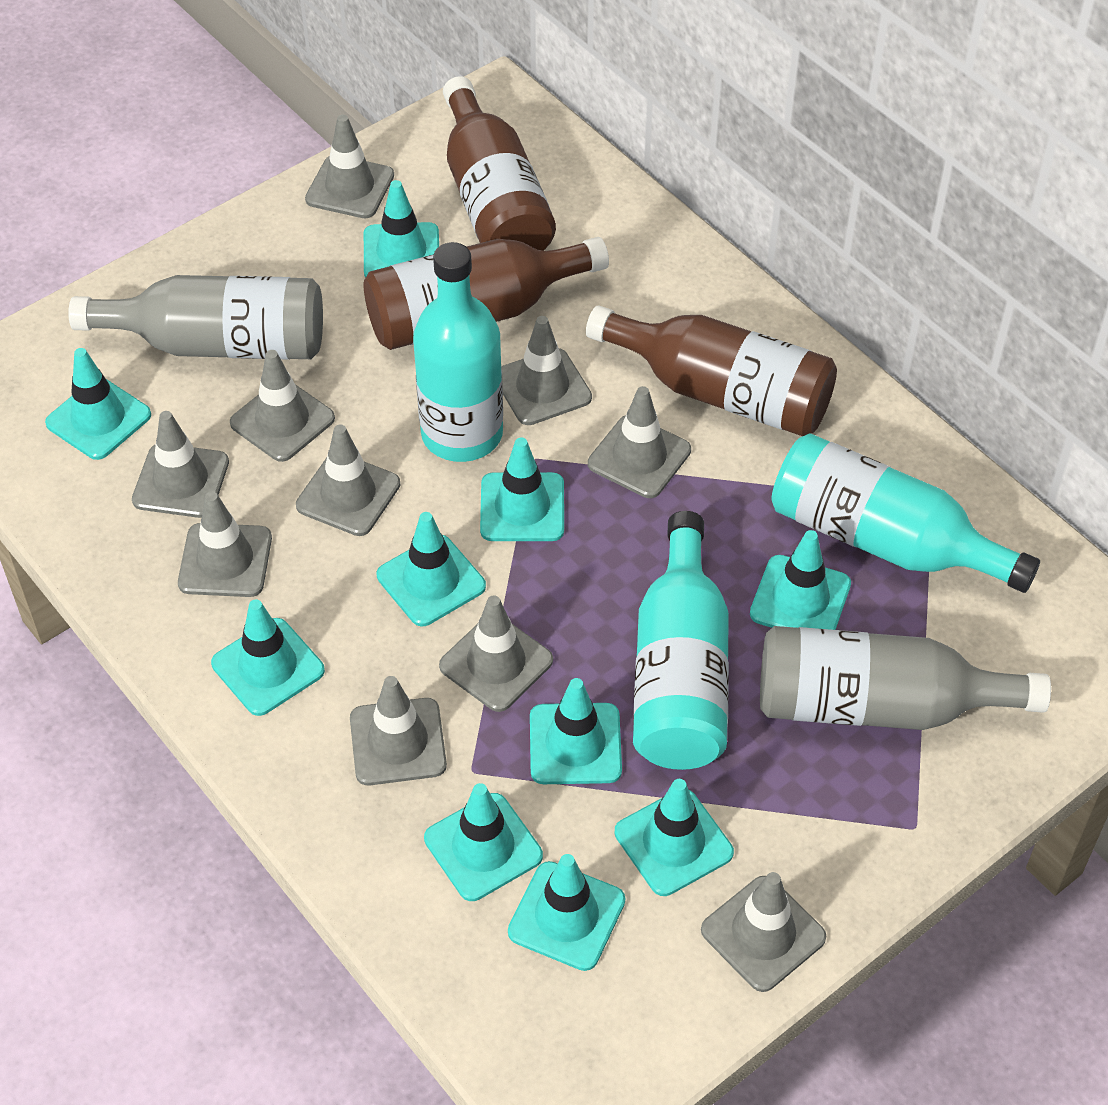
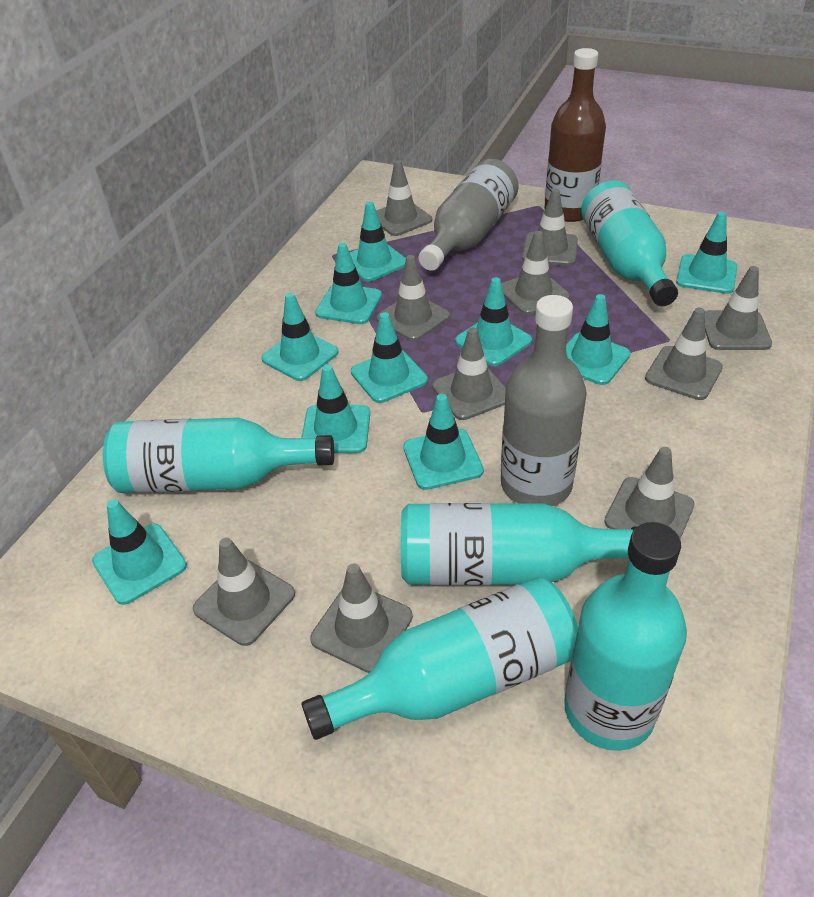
brown bottle: 3 -> 1
turquoise bottle: 3 -> 5

